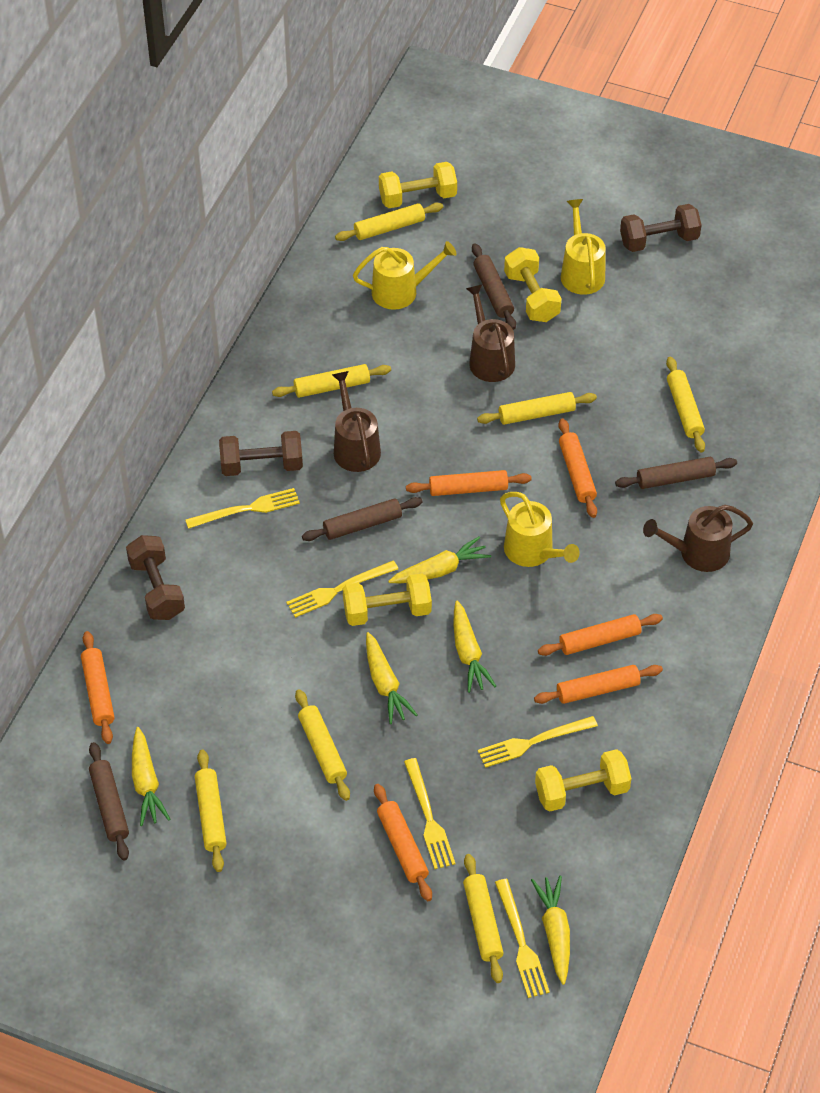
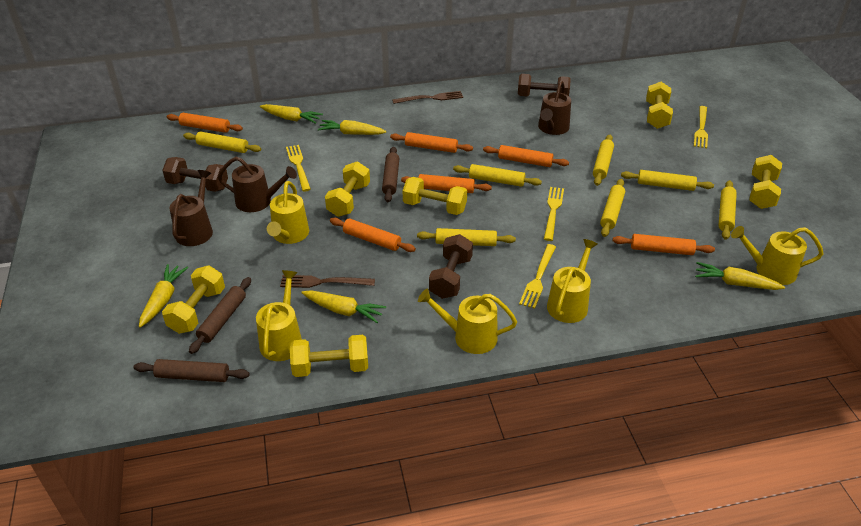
brown fork: 0 -> 2
brown rolling pin: 4 -> 3
yellow dumbbell: 4 -> 6
yellow fork: 5 -> 4
yellow watering can: 3 -> 5

